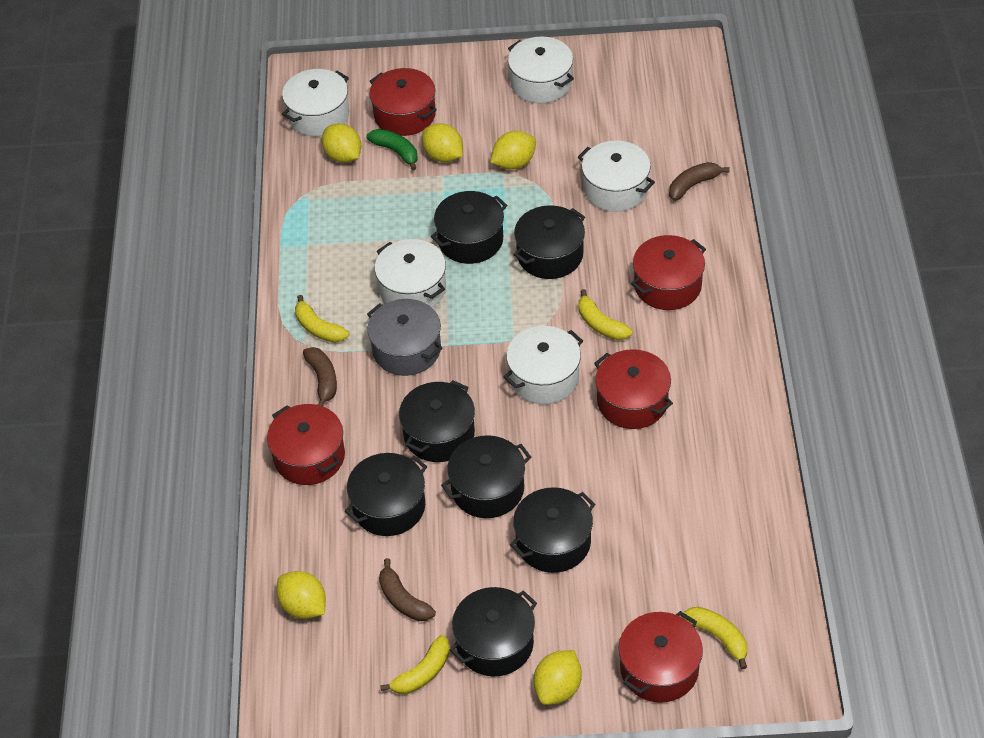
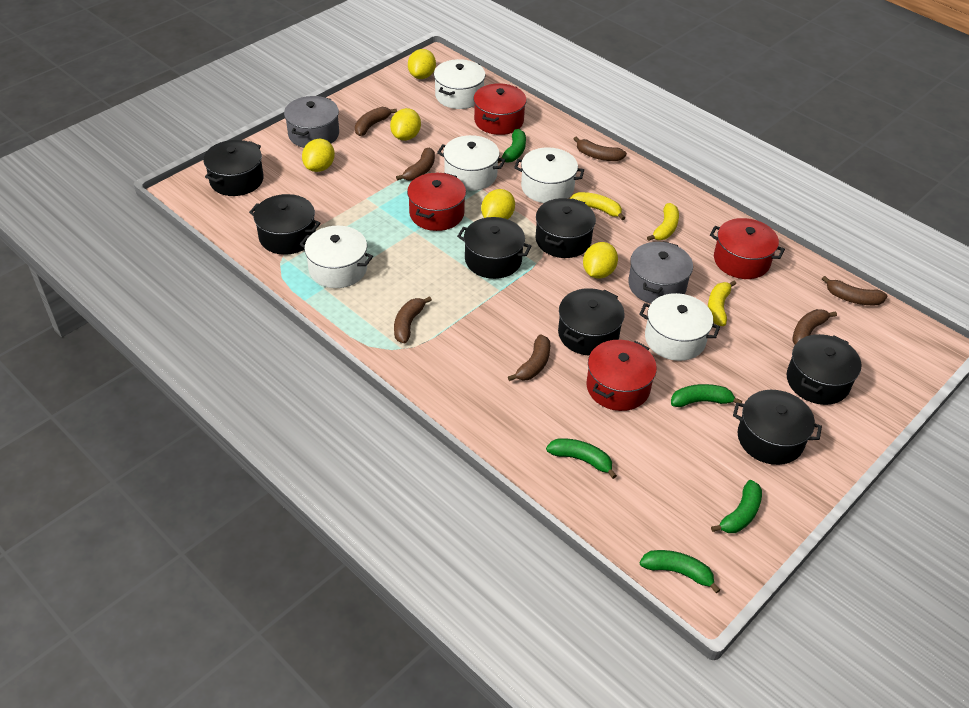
brown banana: 3 -> 7
green banana: 1 -> 5
grey pot: 1 -> 2
red pot: 5 -> 4
yellow banana: 4 -> 3

